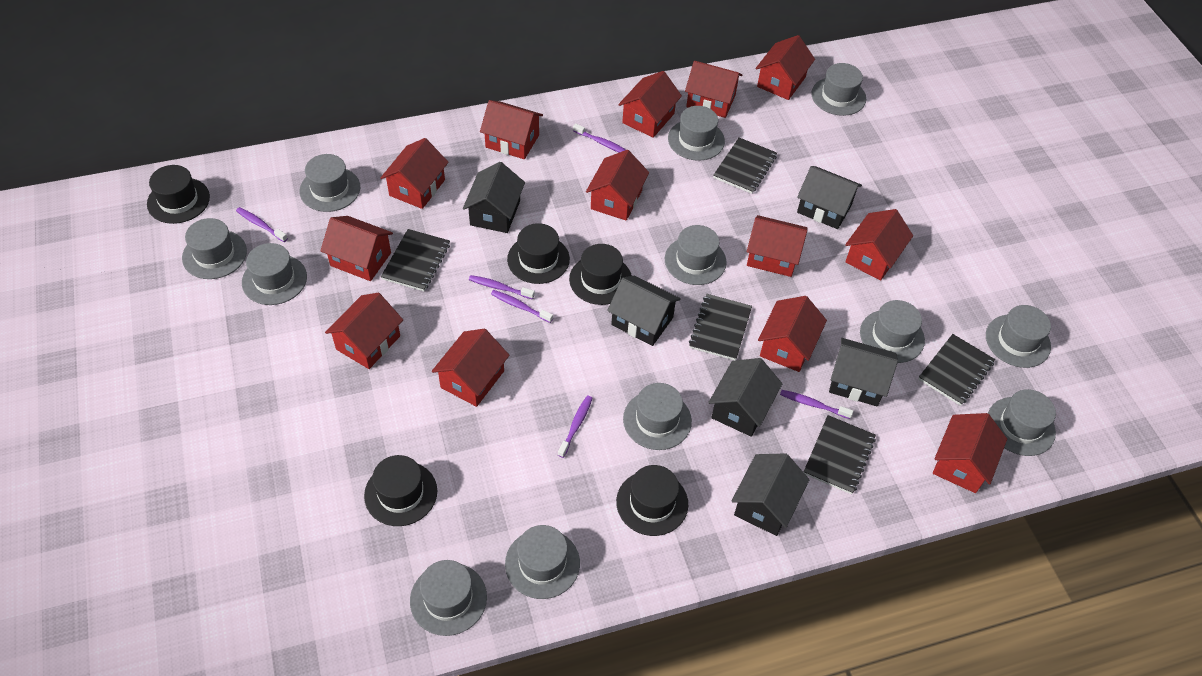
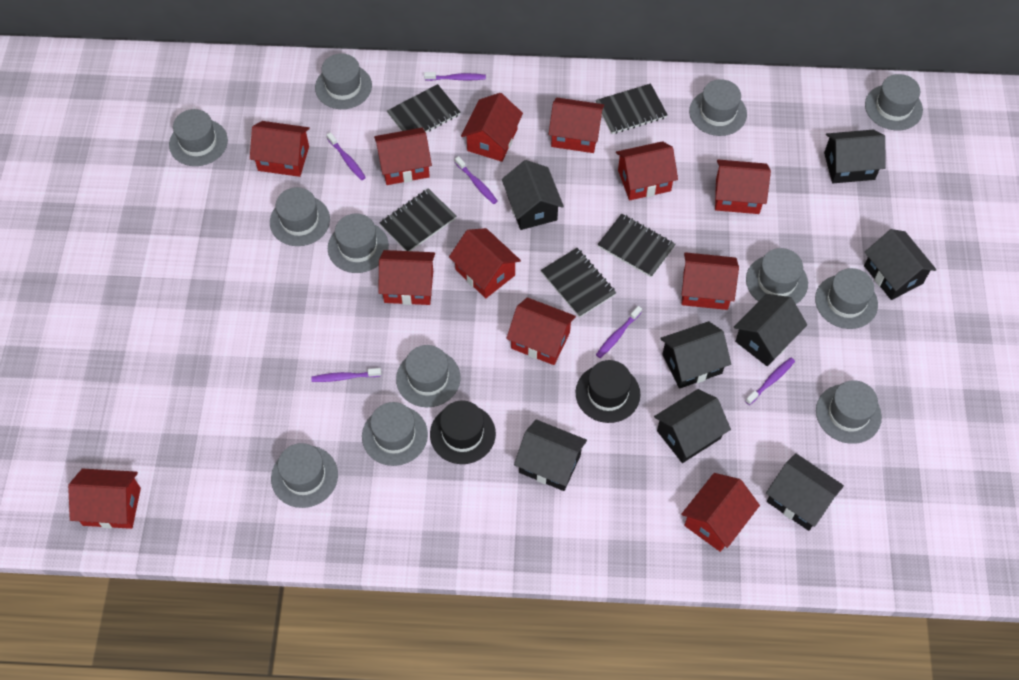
black hat: 5 -> 2
black house: 6 -> 8
red house: 13 -> 12

